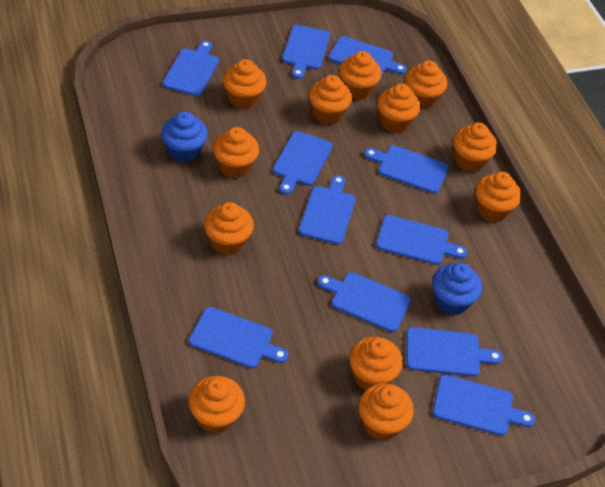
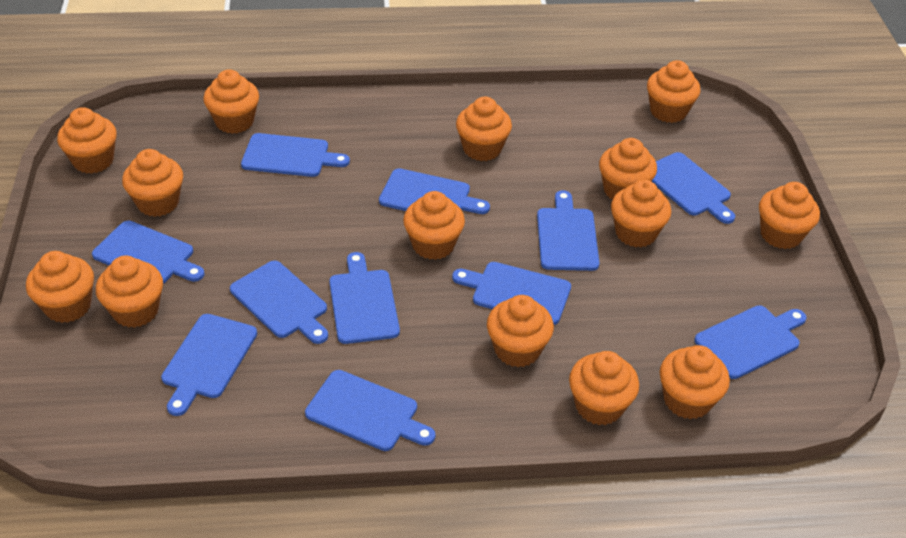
blue cupcake: 2 -> 0
orange cupcake: 12 -> 14

